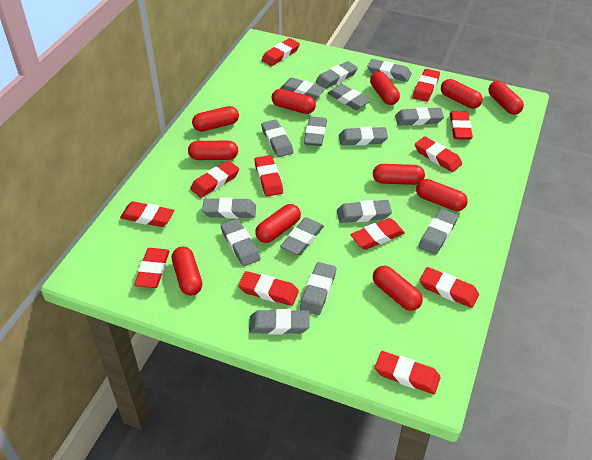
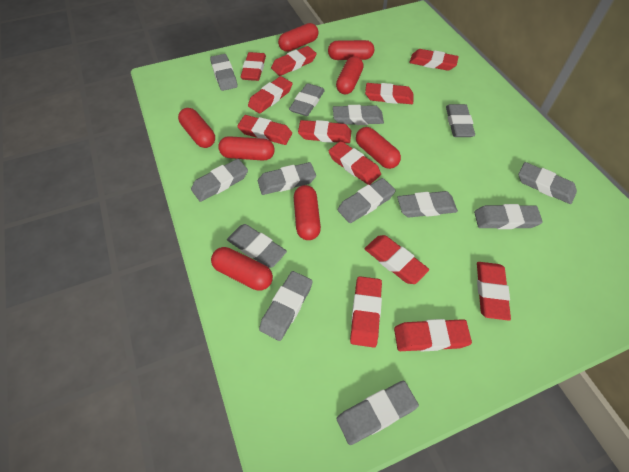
grey eraser: 15 -> 13
red capsule: 11 -> 8

